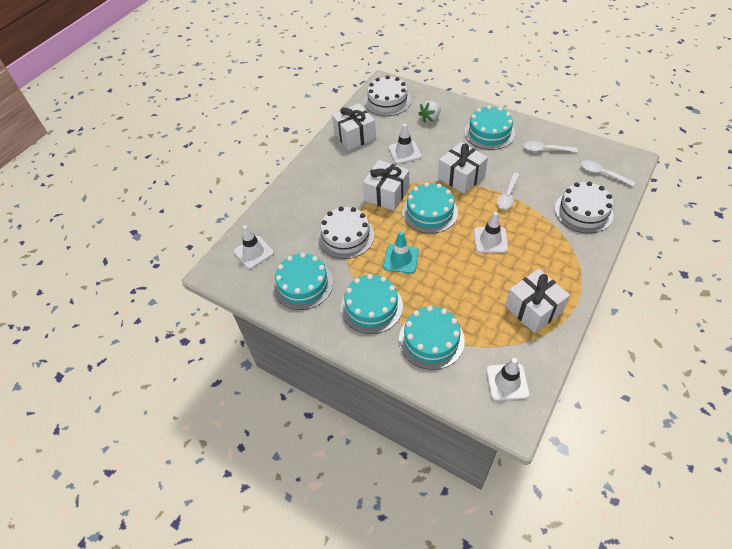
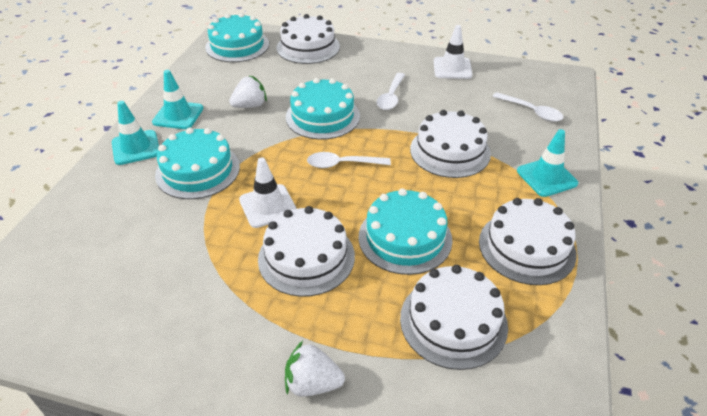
turquoise cake: 5 -> 4
turquoise traffic cone: 1 -> 3
white cake: 3 -> 5
white gift: 4 -> 0
white strawberry: 1 -> 2
white traffic cone: 4 -> 2

